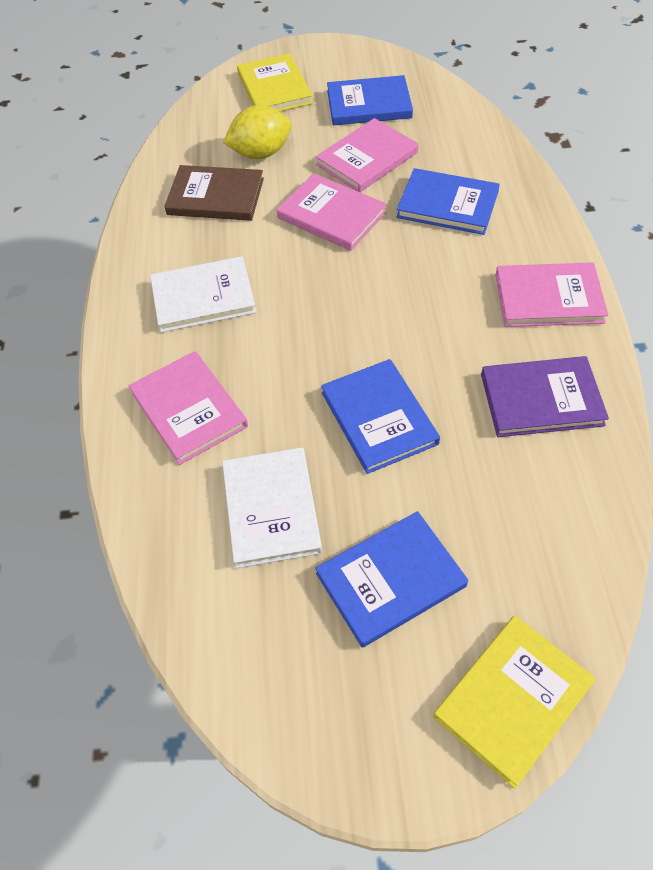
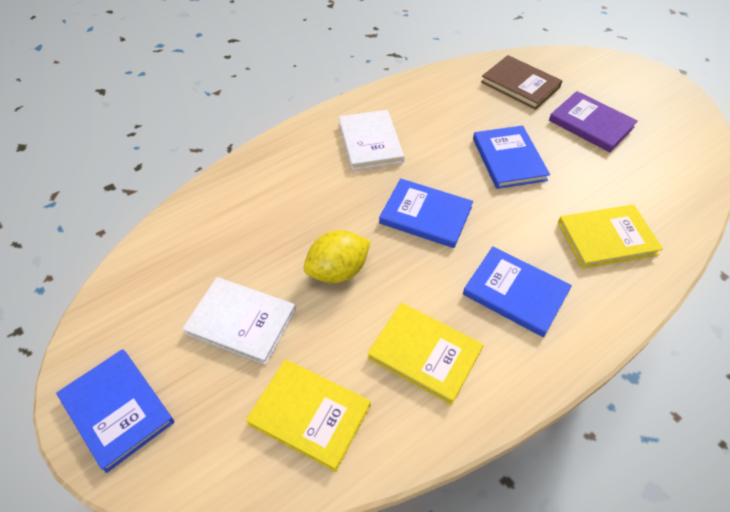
pink book: 4 -> 0
yellow book: 2 -> 3

